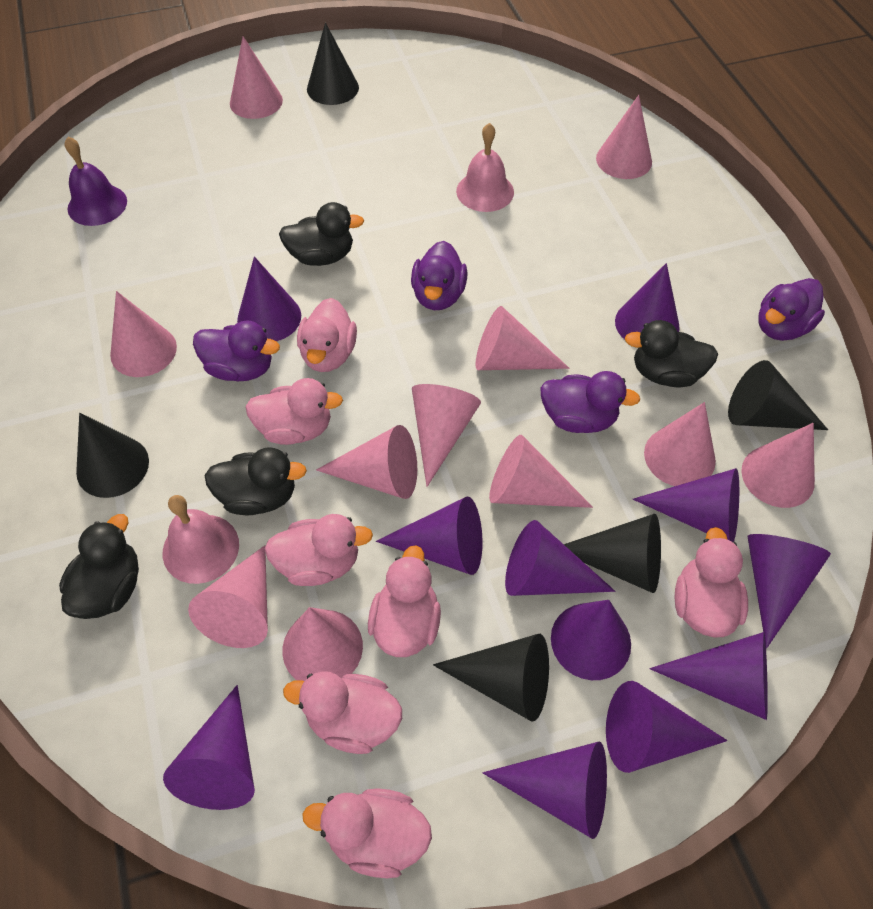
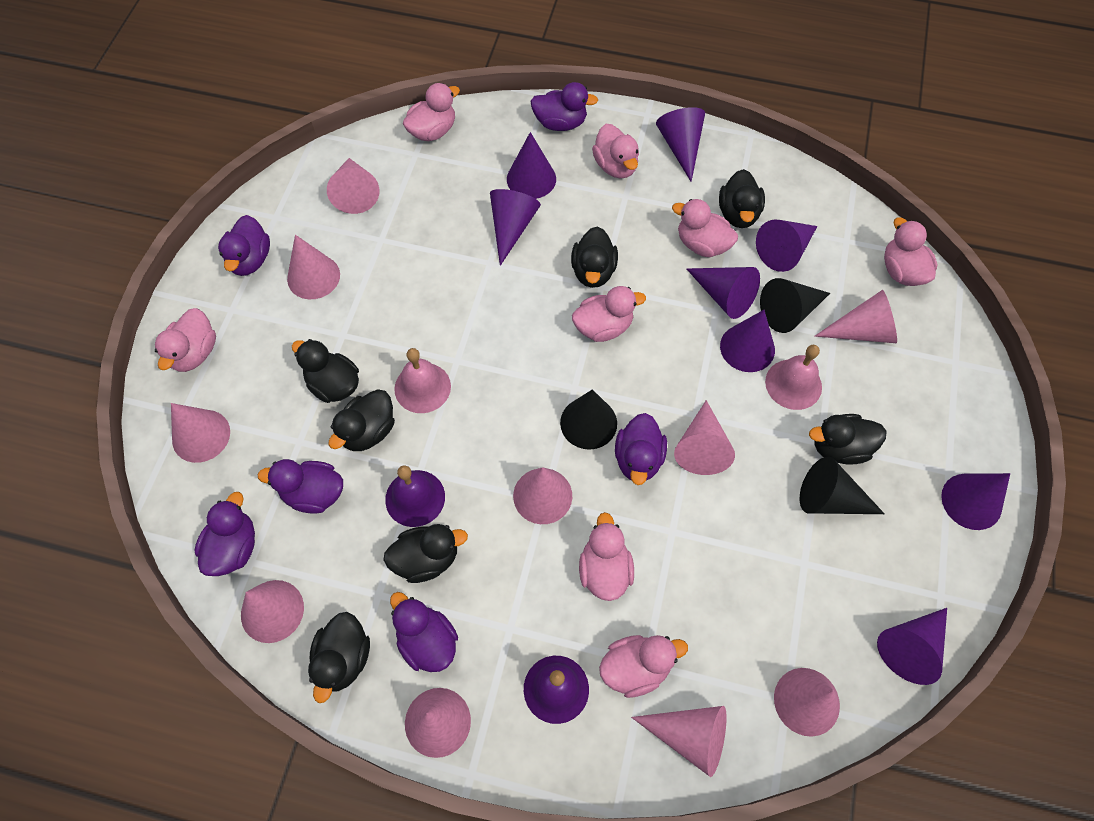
black cone: 5 -> 3
black duck: 4 -> 7
pink cone: 11 -> 10
pink duck: 7 -> 8
purple bell: 1 -> 2
purple cone: 11 -> 8
purple duck: 4 -> 6

